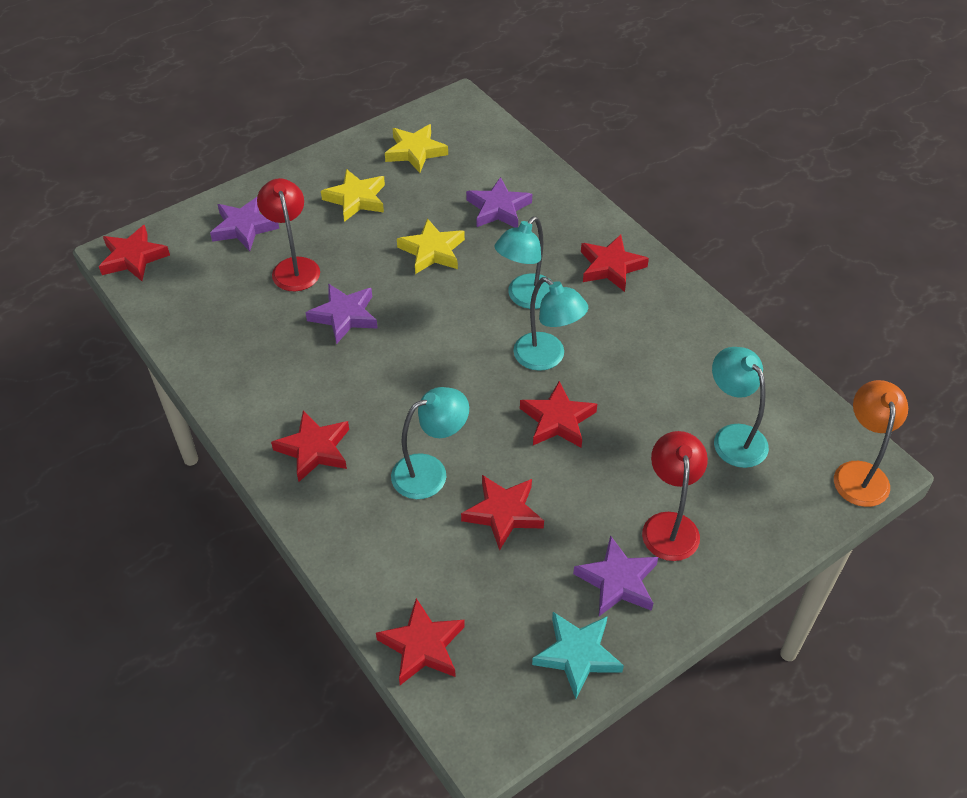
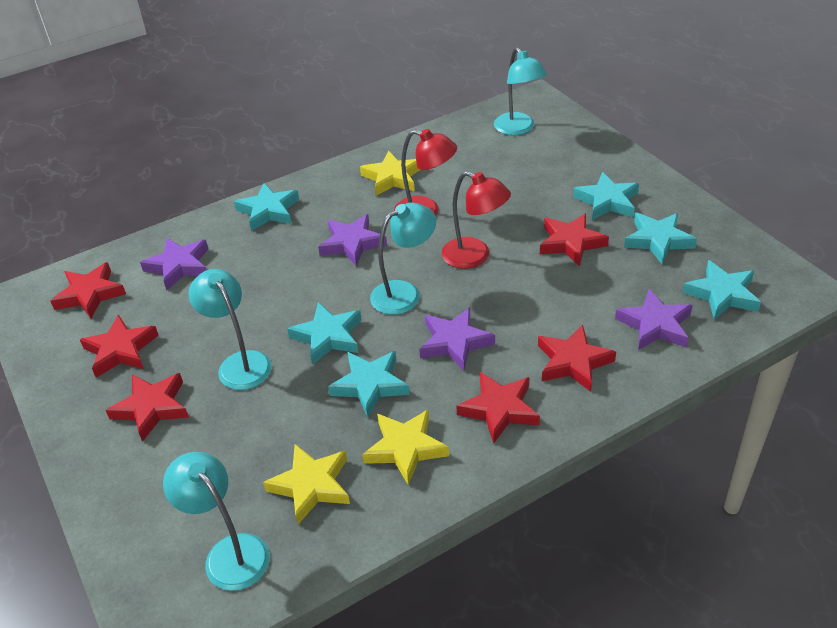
orange lamp: 1 -> 0
turquoise star: 1 -> 6

